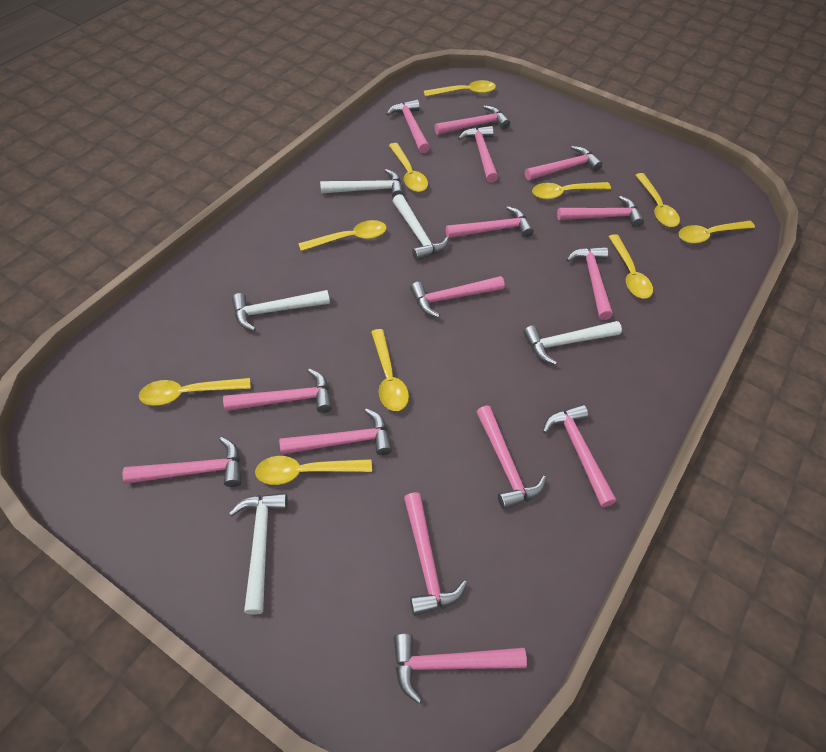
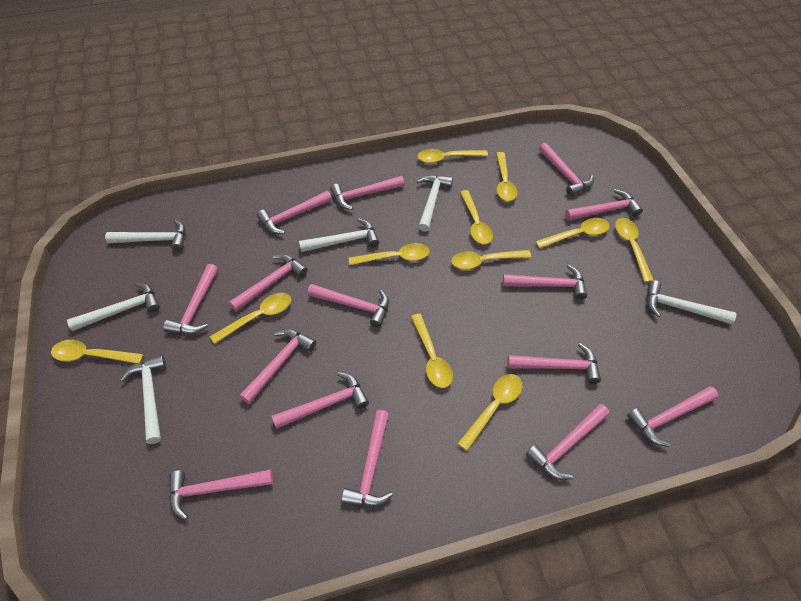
white hammer: 5 -> 6
yellow spoon: 10 -> 11

